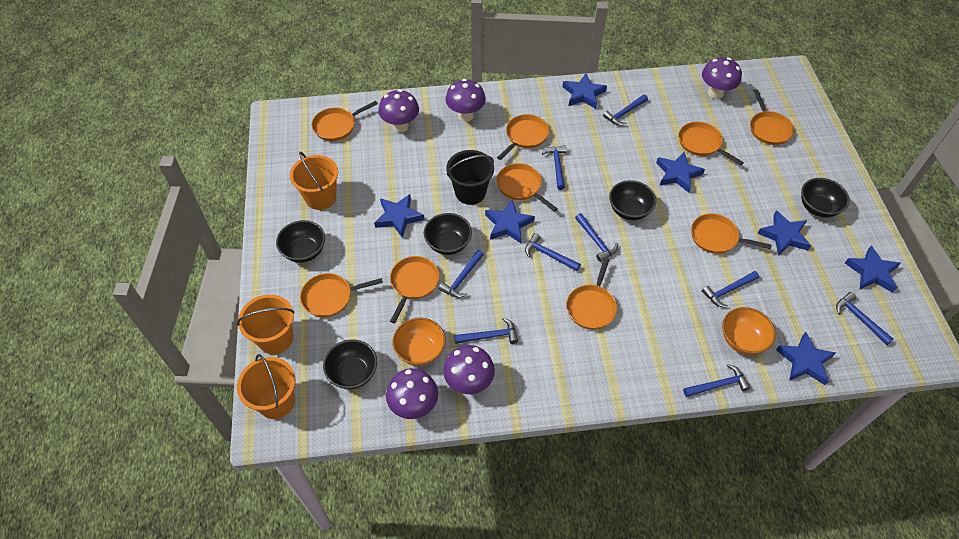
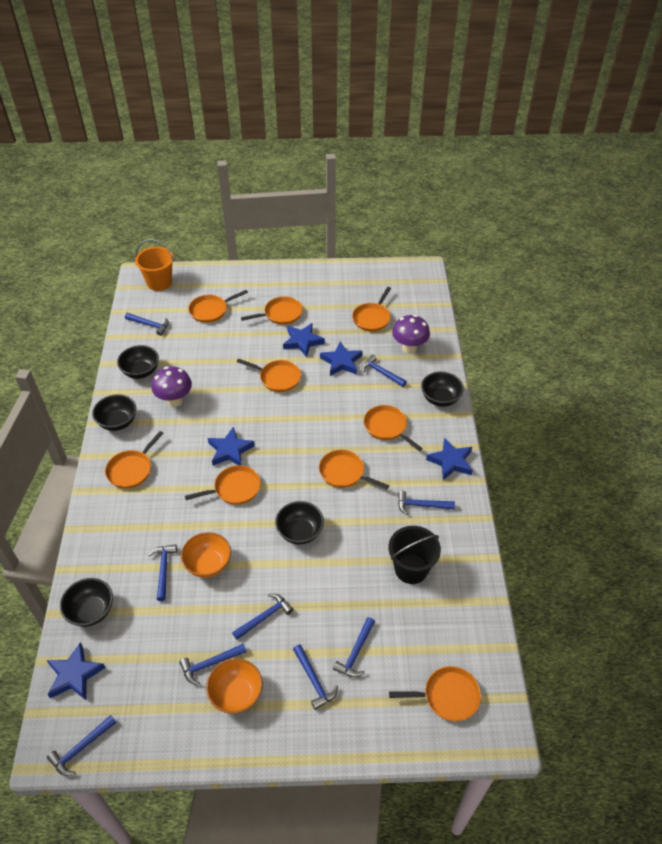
blue star: 7 -> 5
orange bucket: 3 -> 1
purple mushroom: 5 -> 2

